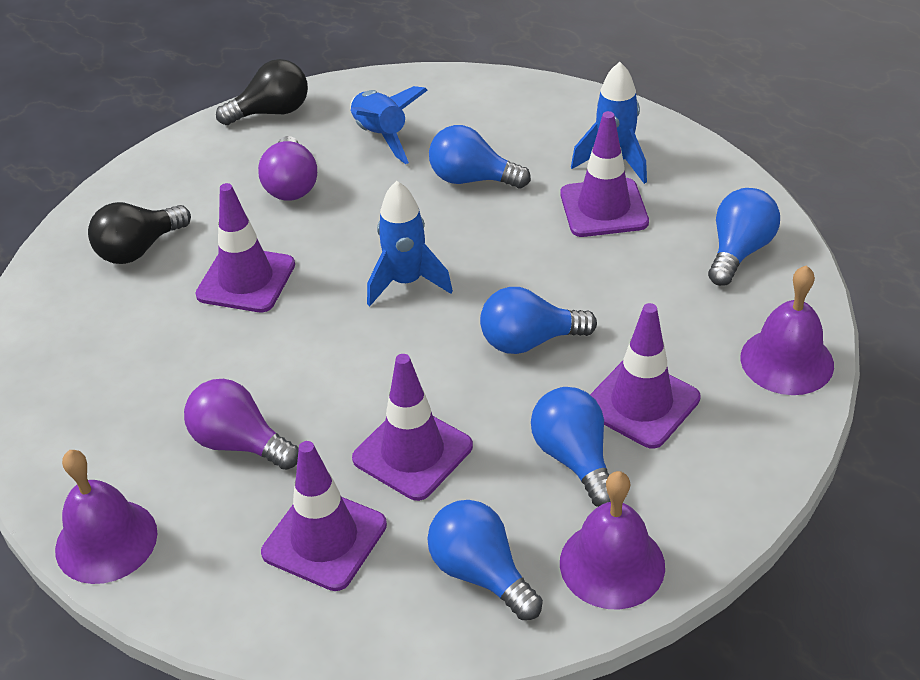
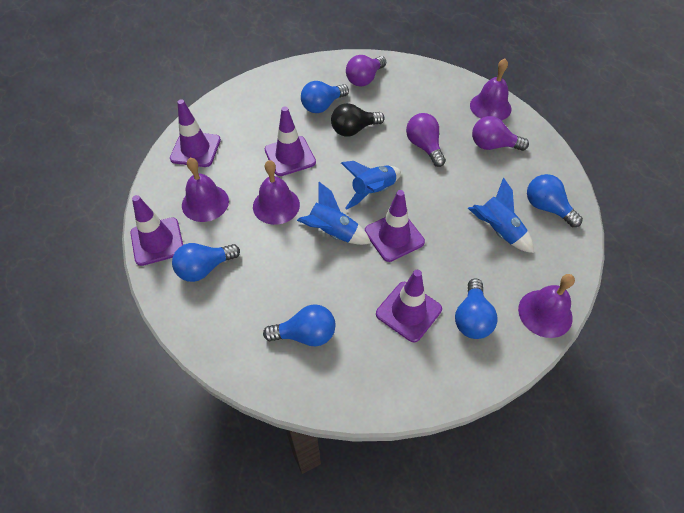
black light bulb: 2 -> 1
purple bell: 3 -> 4
purple light bulb: 2 -> 3

